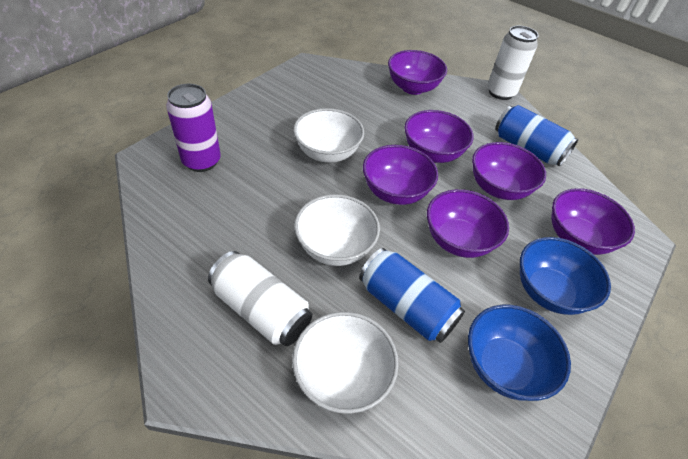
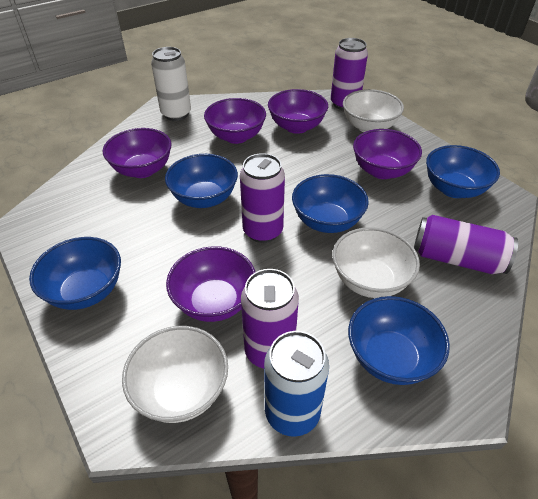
blue bowl: 2 -> 5
blue can: 2 -> 1
purple bowl: 6 -> 5
purple can: 1 -> 4
white can: 2 -> 1

